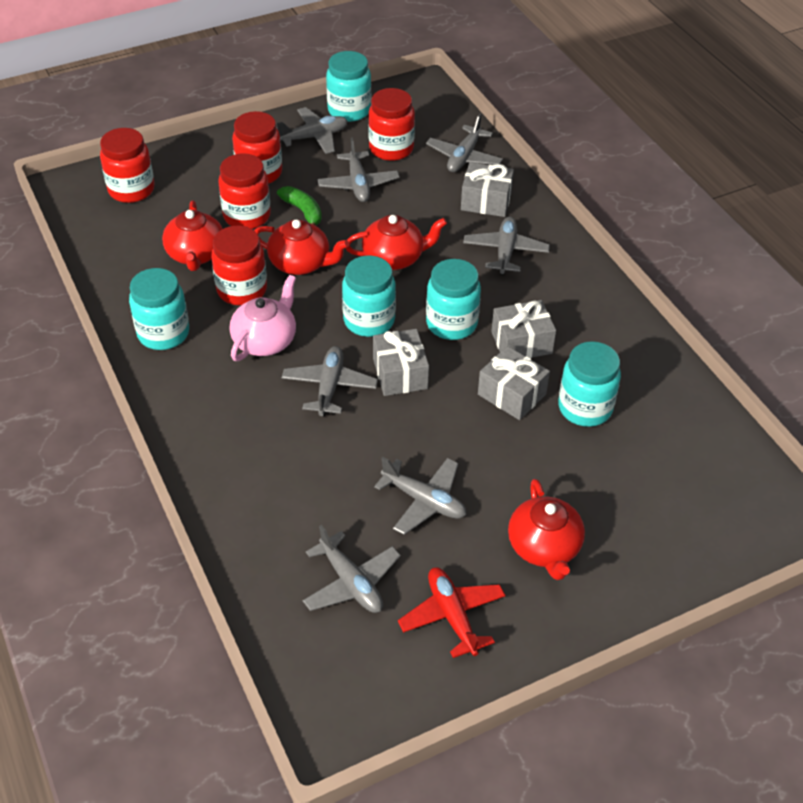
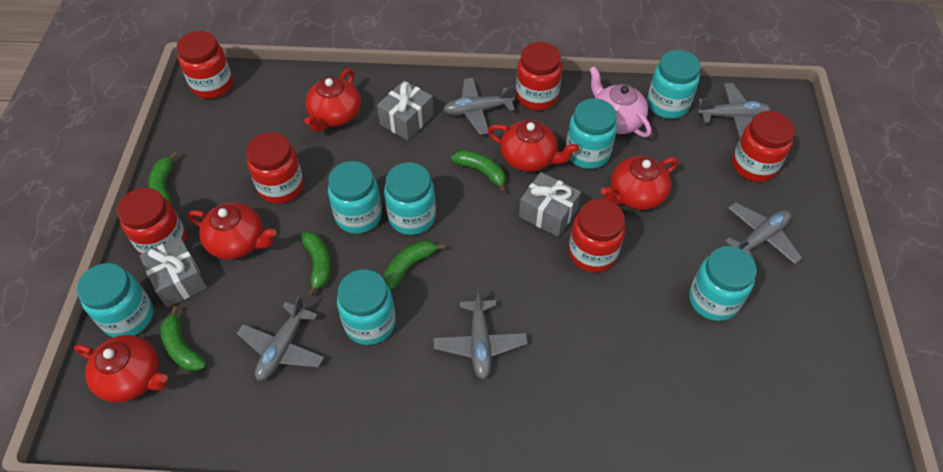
green banana: 1 -> 5
grey gift: 4 -> 3
grey plane: 7 -> 5
red jar: 5 -> 6
red plane: 1 -> 0
red teapot: 4 -> 5
turquoise jar: 5 -> 7

